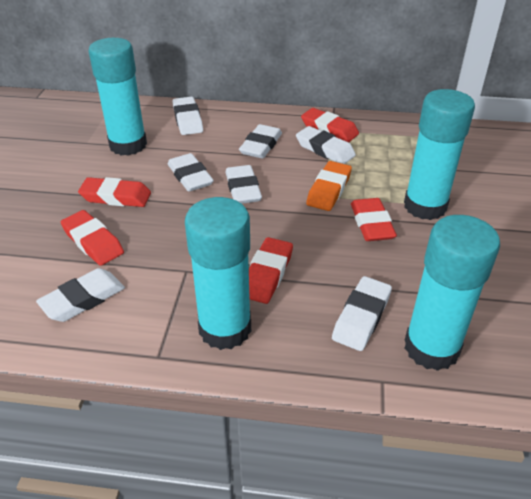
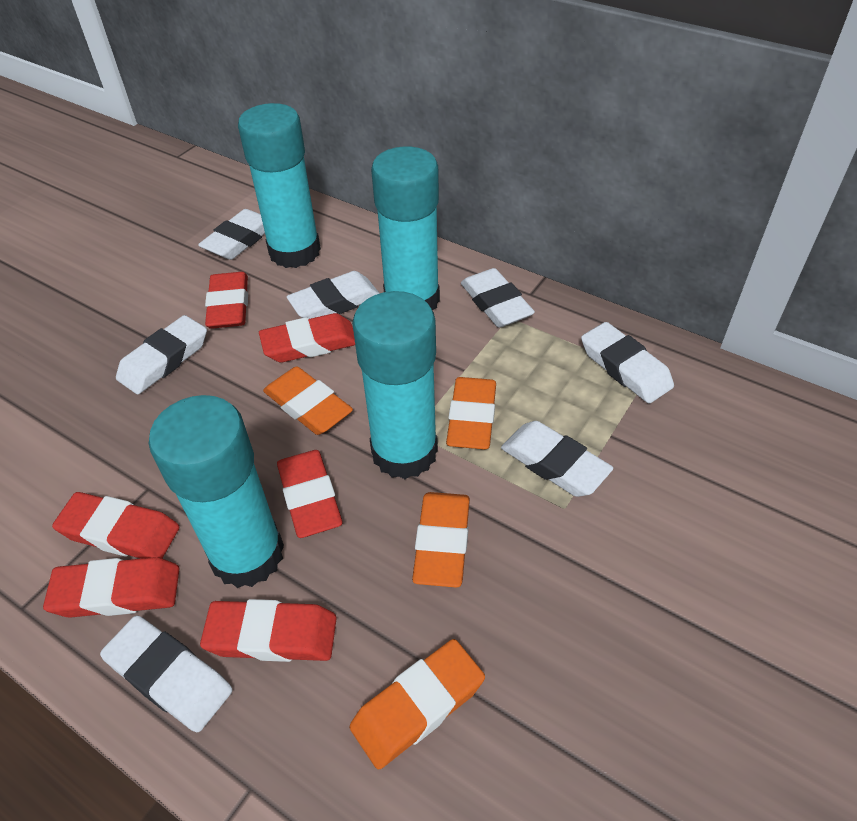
orange eraser: 1 -> 4
red eraser: 5 -> 6

